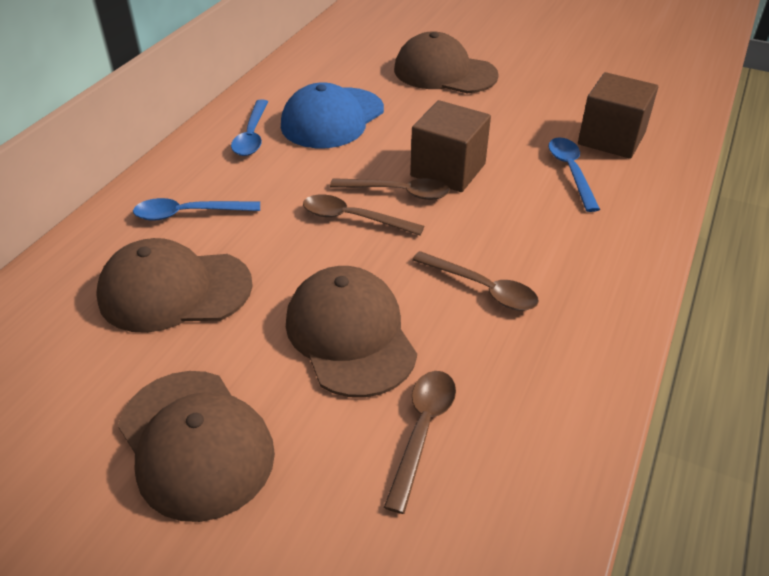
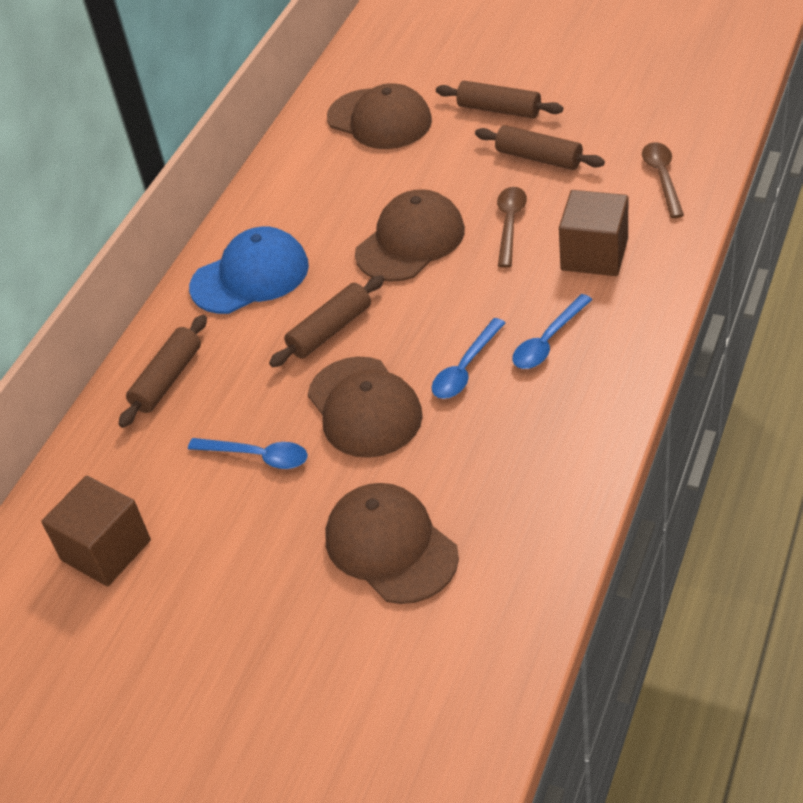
brown rolling pin: 0 -> 4
brown spoon: 4 -> 2

